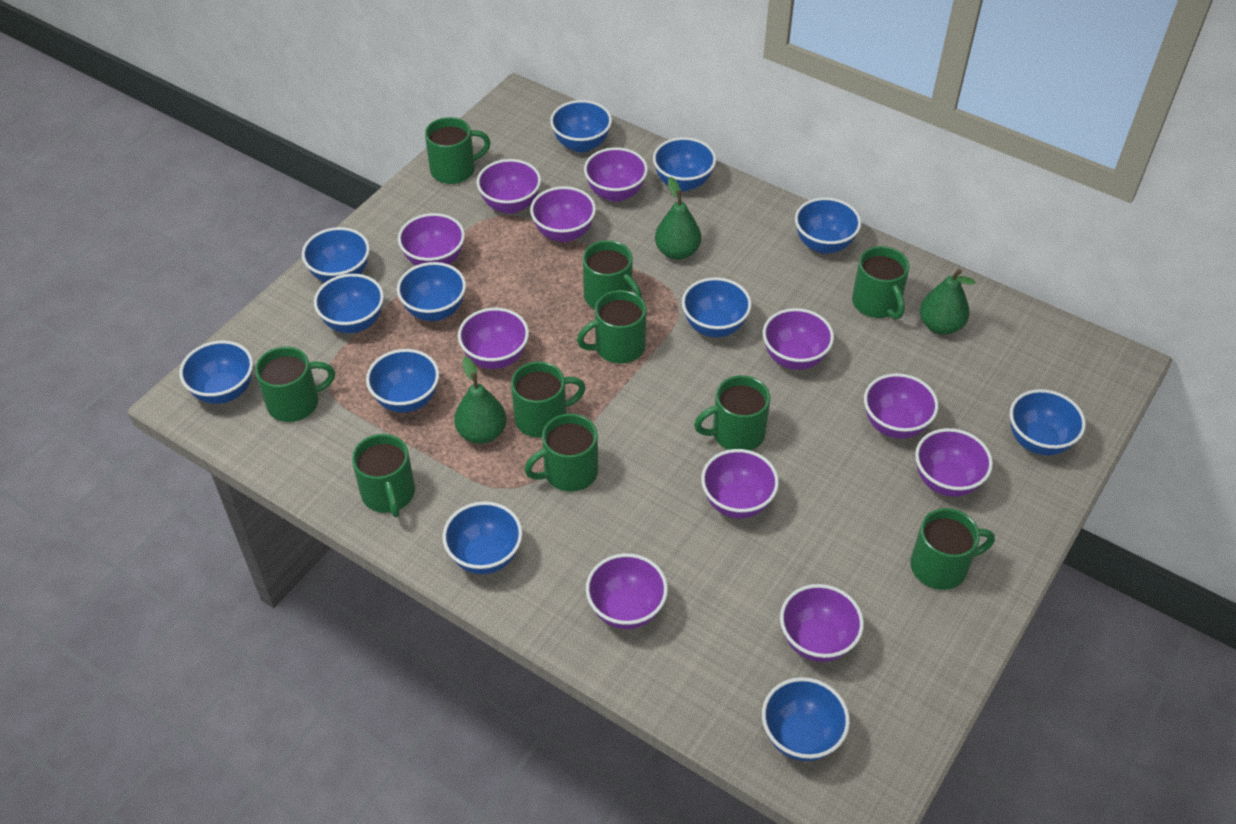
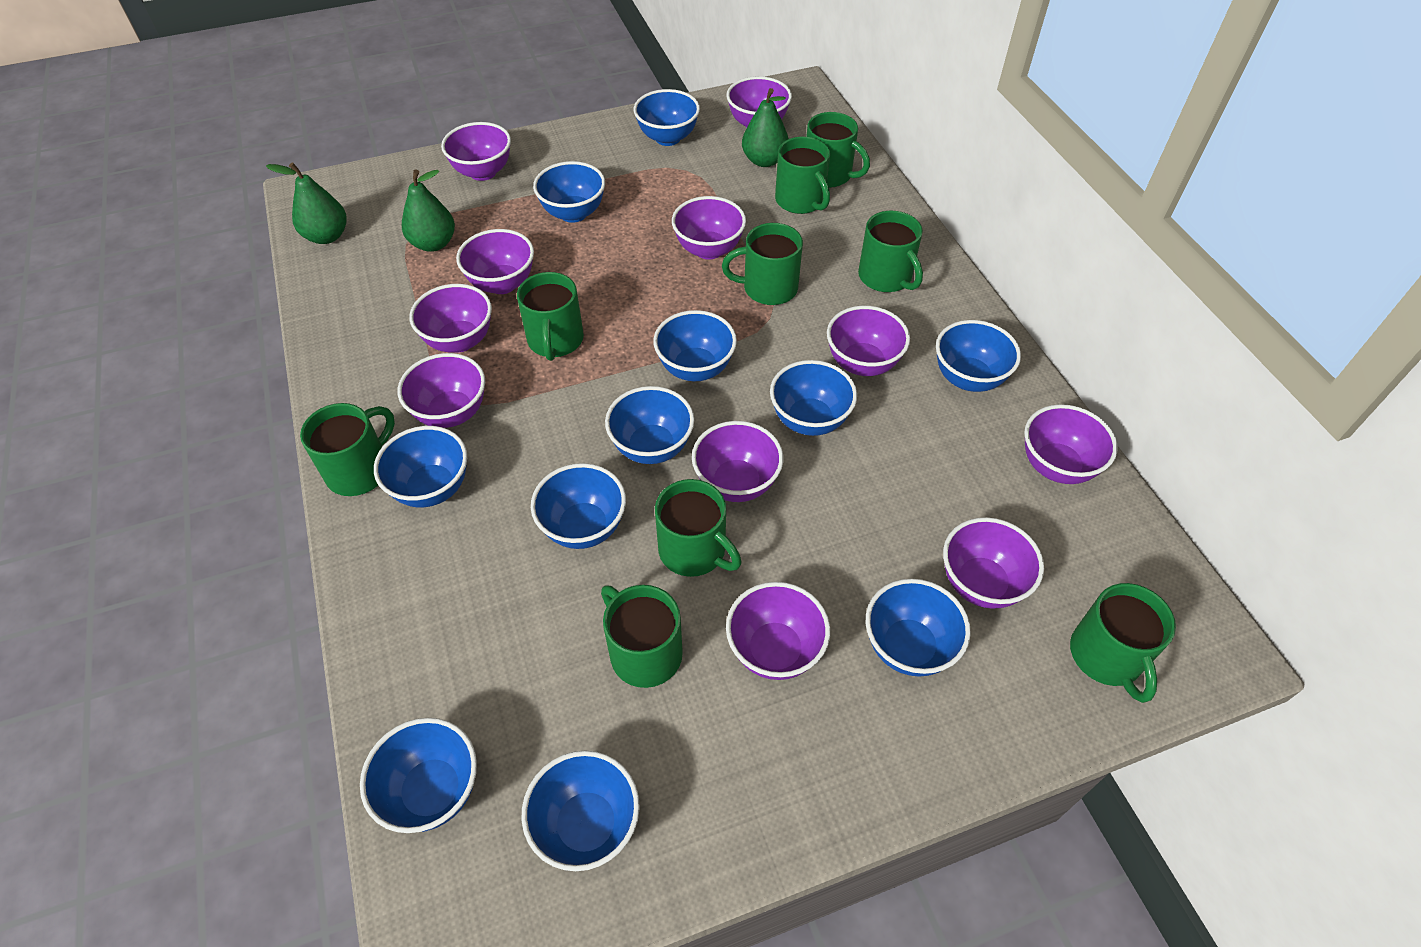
blue bowl: 12 -> 11
green mug: 10 -> 9

